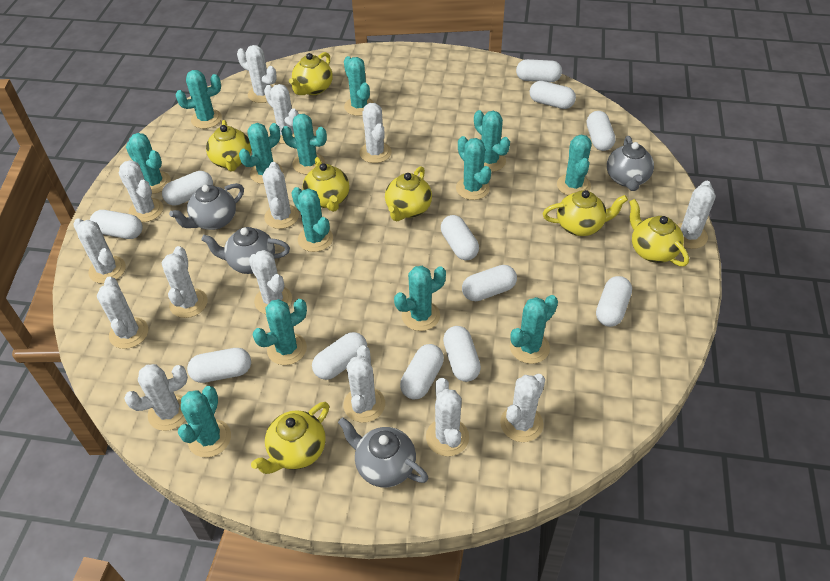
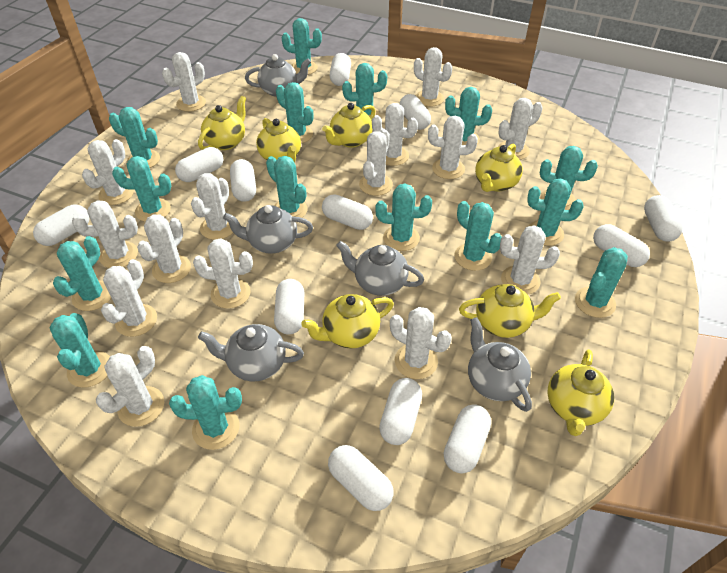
grey teapot: 4 -> 5
turquoise cactus: 13 -> 15
white cactus: 14 -> 15

